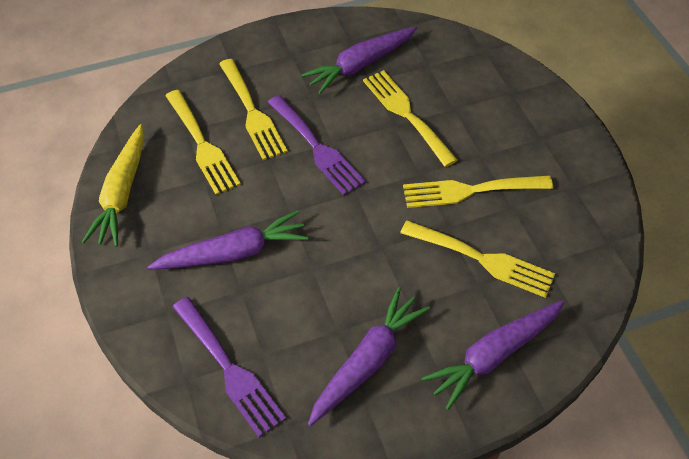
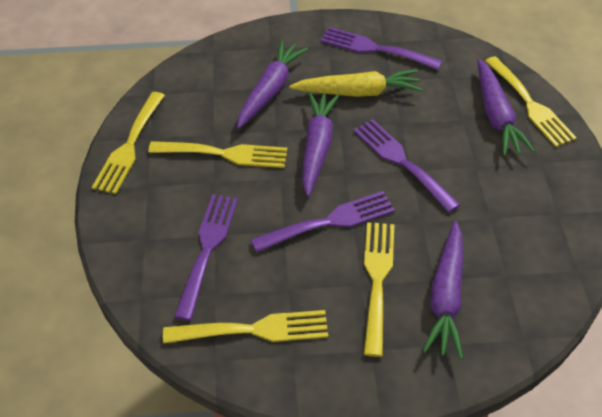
purple fork: 2 -> 4

